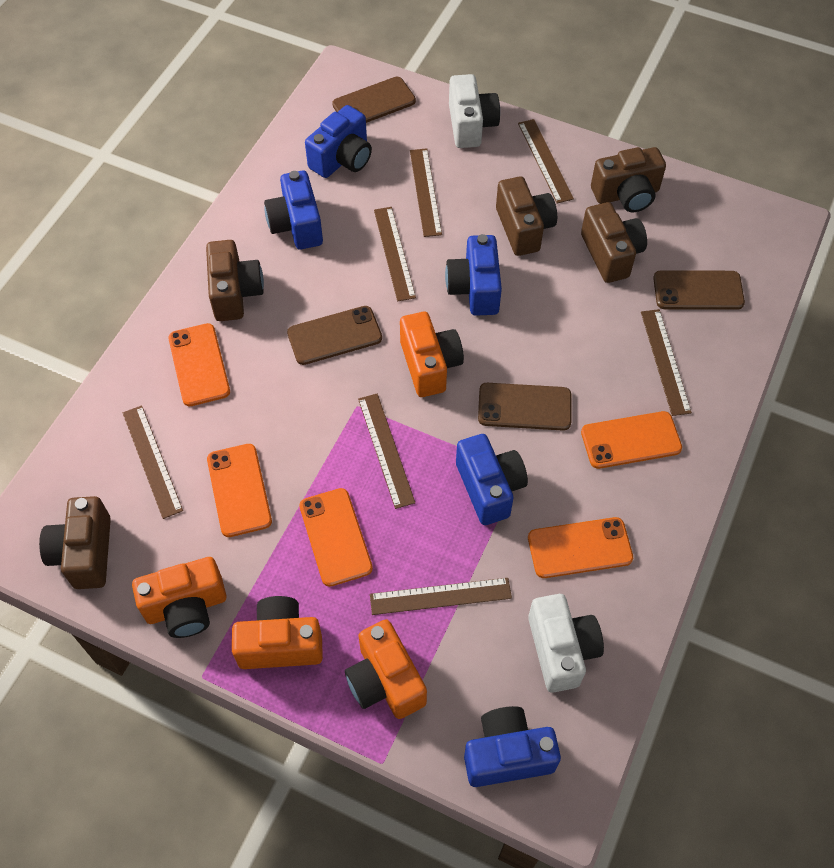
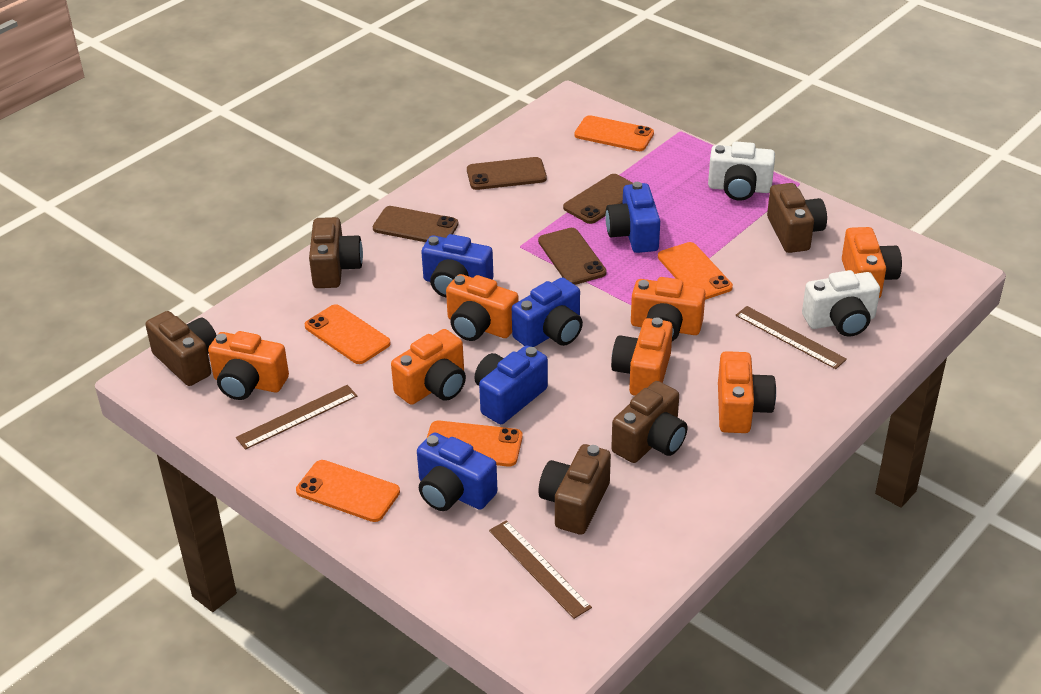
brown ruler: 7 -> 3
orange camera: 4 -> 7

